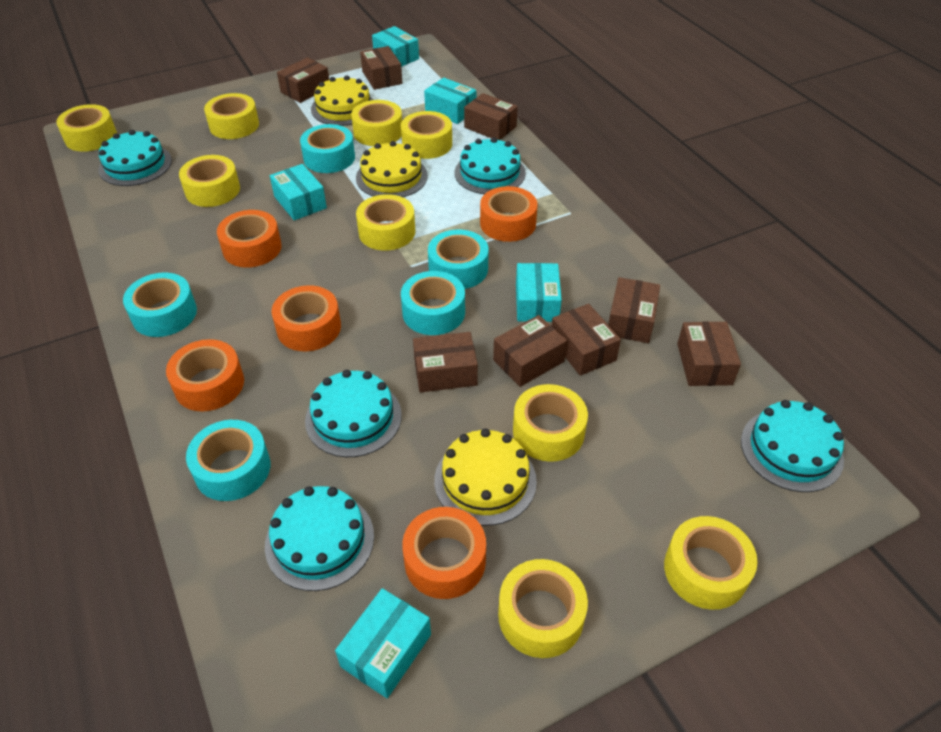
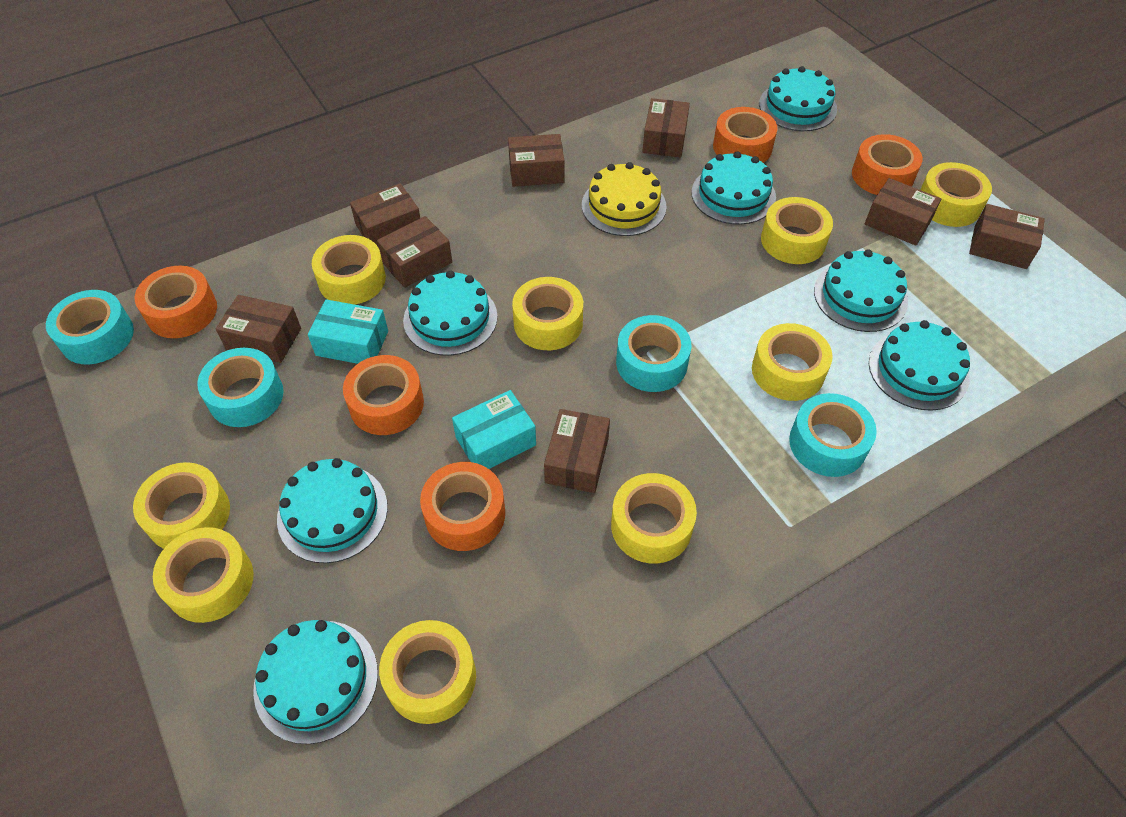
turquoise box: 5 -> 2
turquoise cake: 5 -> 7
turquoise tape: 5 -> 4
yellow cake: 3 -> 1

